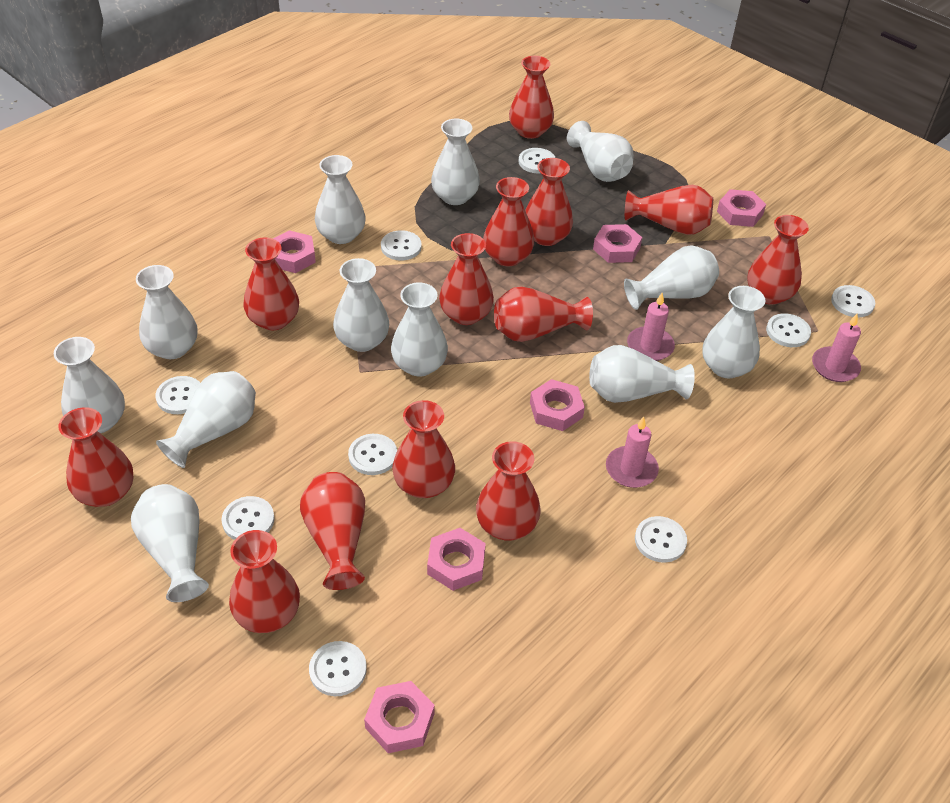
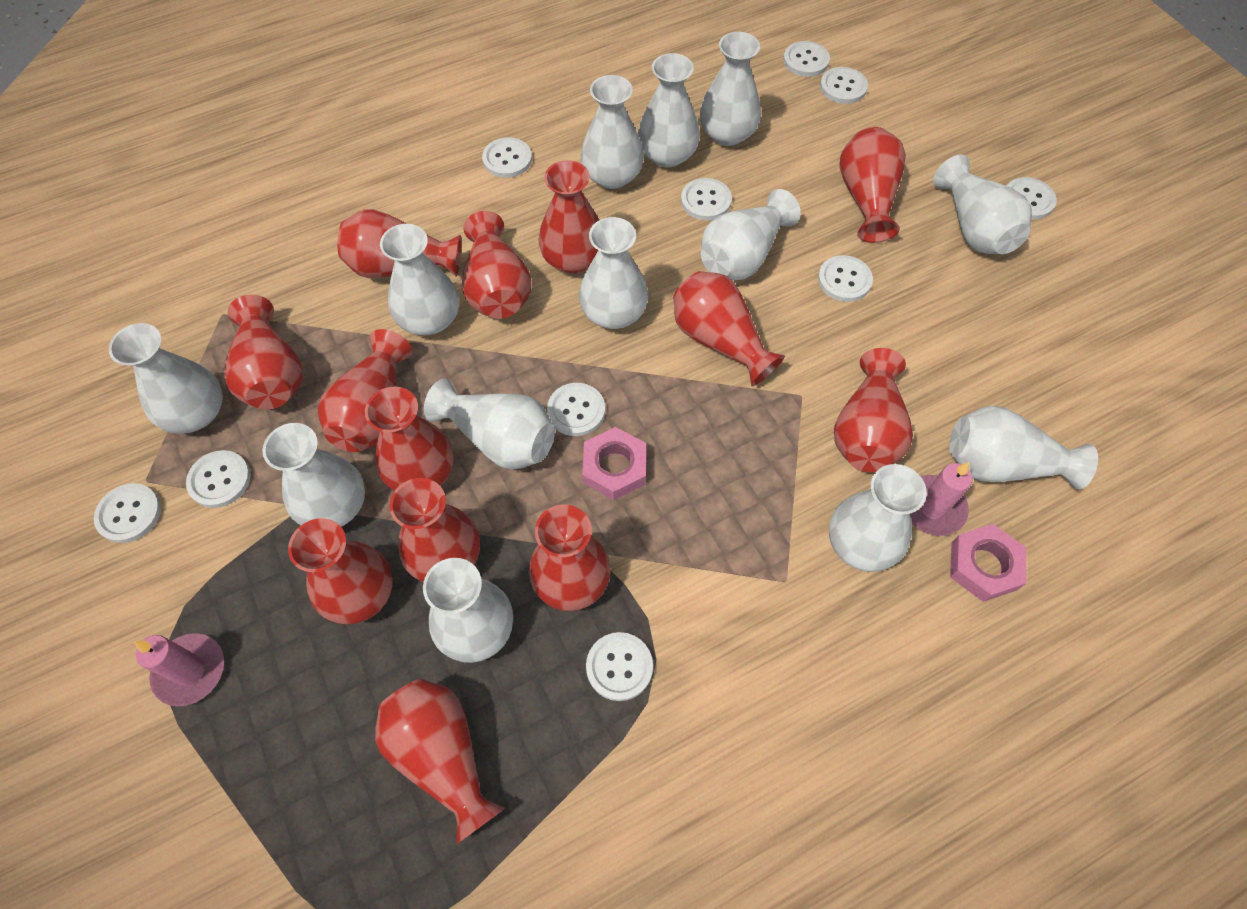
pink candle: 3 -> 2
pink nut: 6 -> 2
white button: 9 -> 10
white vase: 12 -> 13

